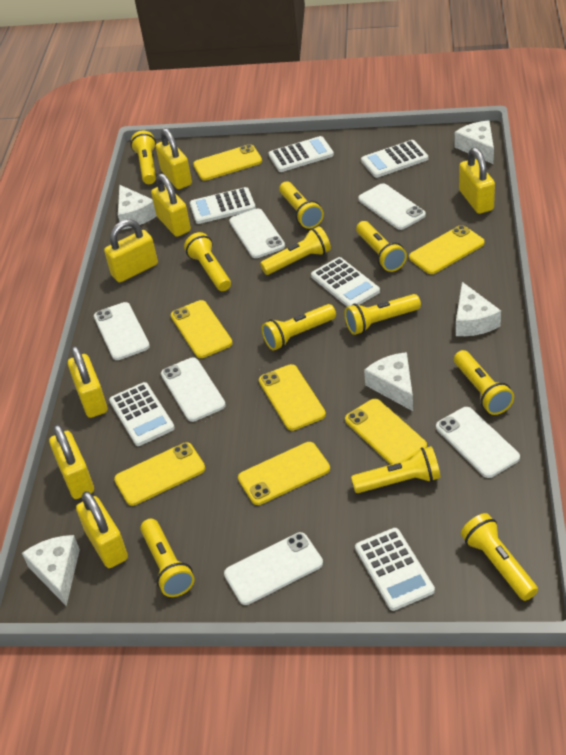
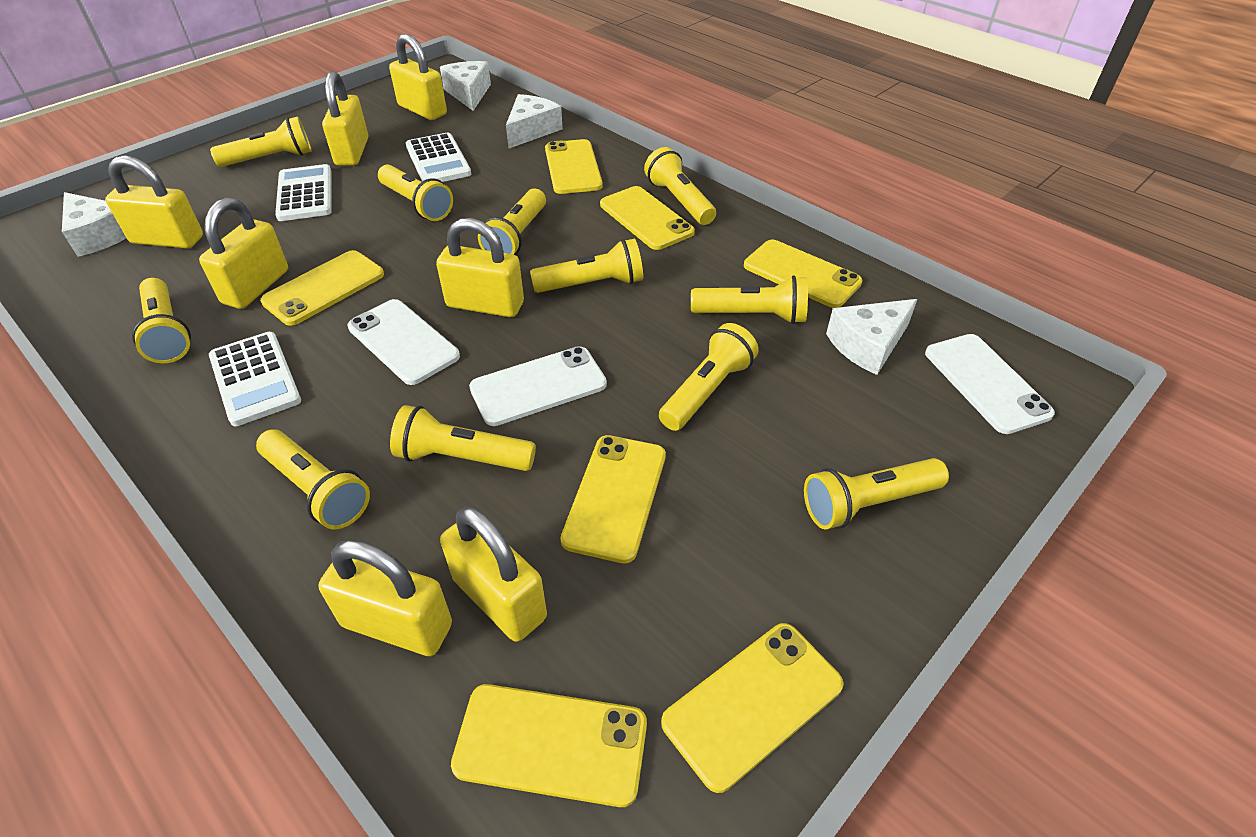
white calculator: 6 -> 3
white cheese: 5 -> 4
white phone: 6 -> 3

